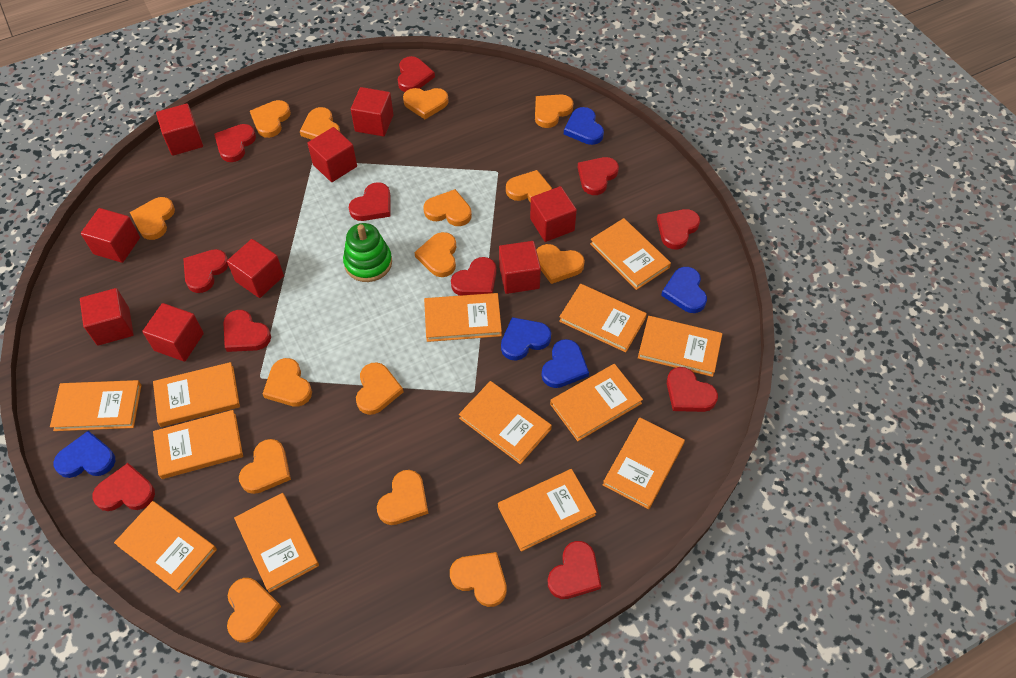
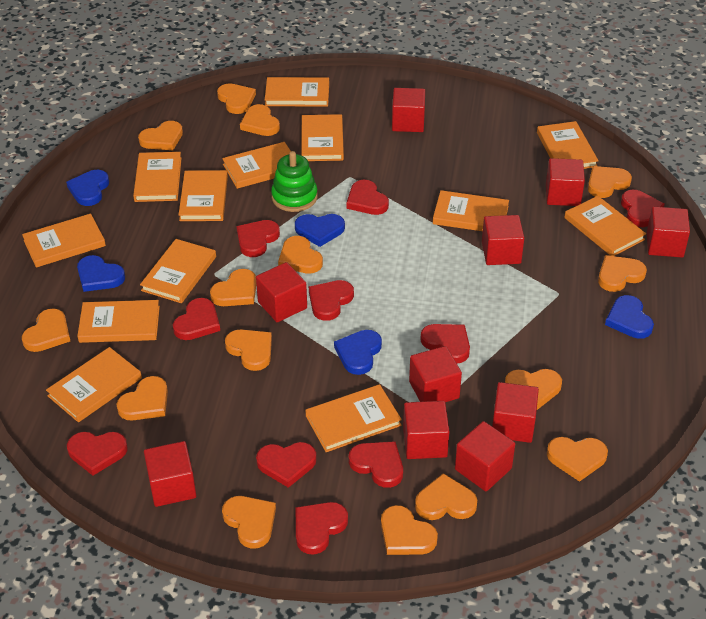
red cube: 9 -> 10
red heart: 11 -> 10

